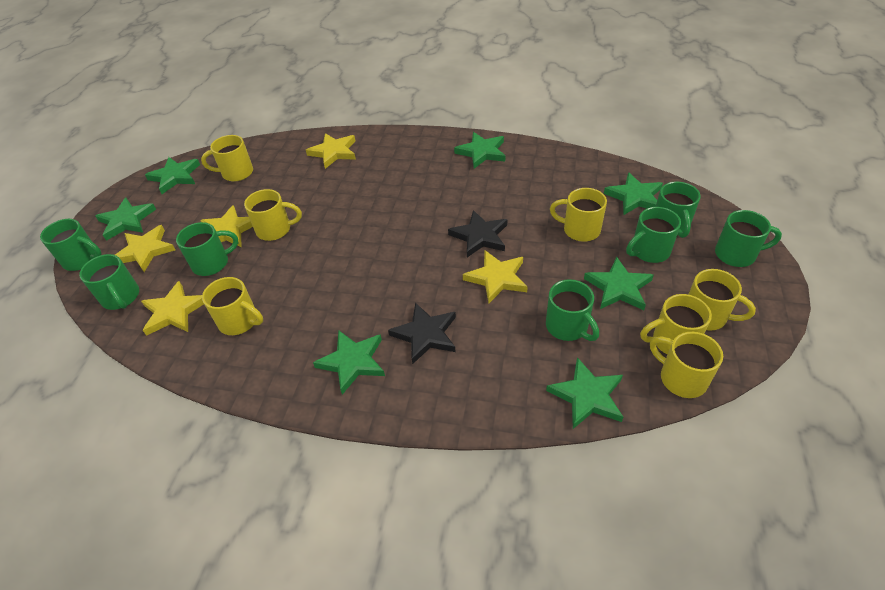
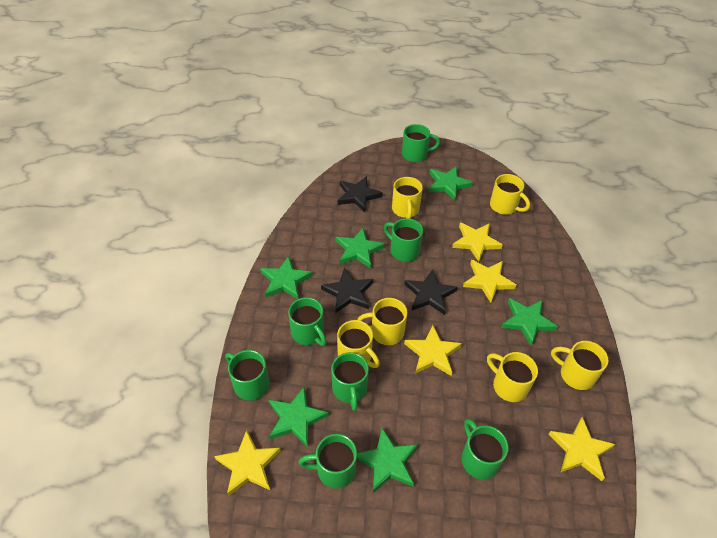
black star: 2 -> 3
green star: 7 -> 6
yellow mug: 7 -> 6

